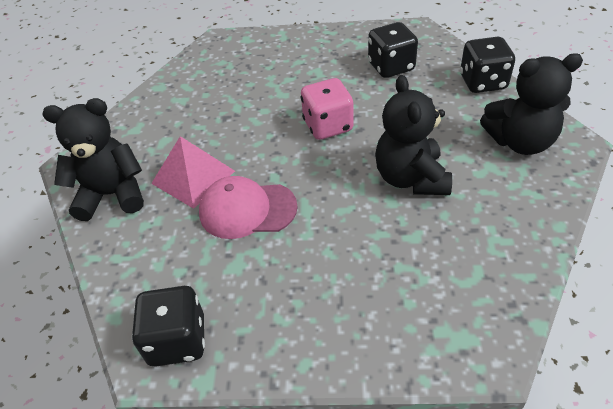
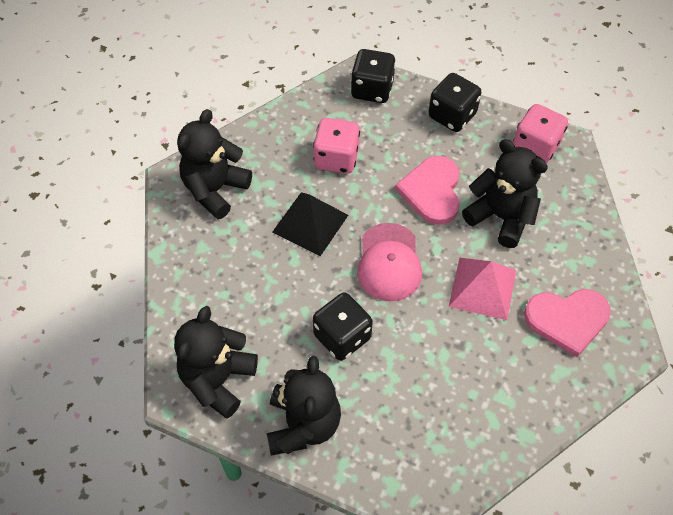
black pyramid: 0 -> 1
black teddy bear: 3 -> 4
pink dice: 1 -> 2
pink heart: 0 -> 2

